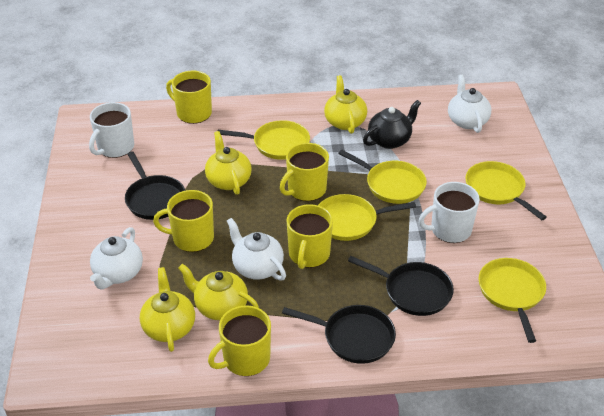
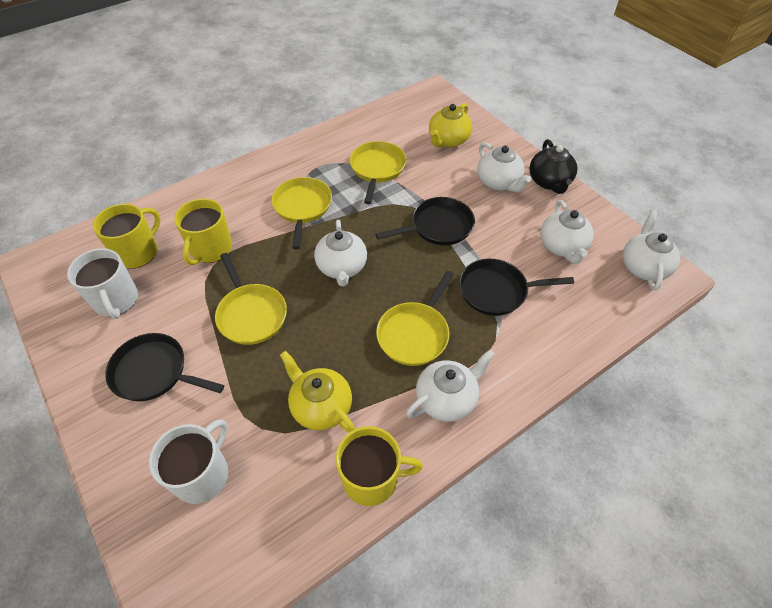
white teapot: 3 -> 5
yellow mug: 5 -> 3
yellow pan: 5 -> 4
yellow teapot: 4 -> 2

